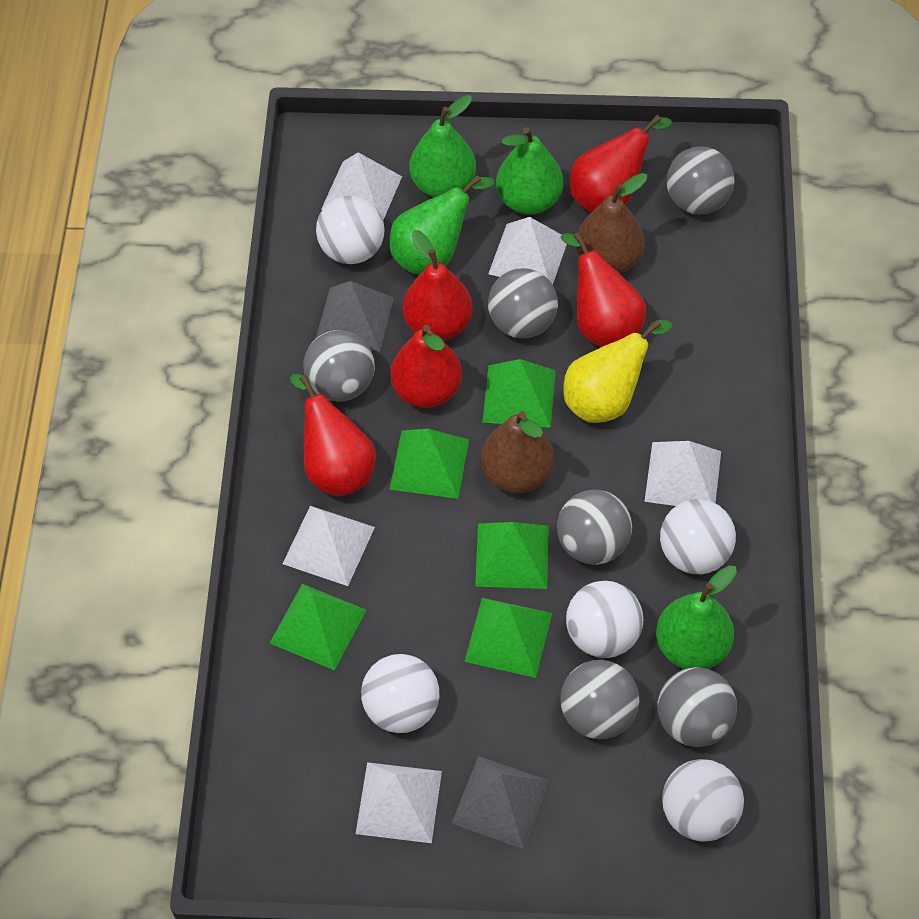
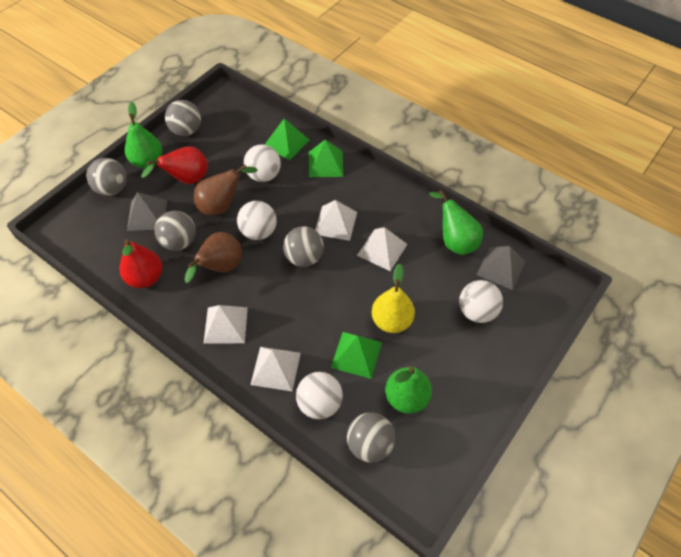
green pear: 4 -> 3
green pyramid: 5 -> 3
grey ball: 6 -> 5
red pear: 5 -> 2
white ball: 5 -> 4
white pyramid: 5 -> 4

